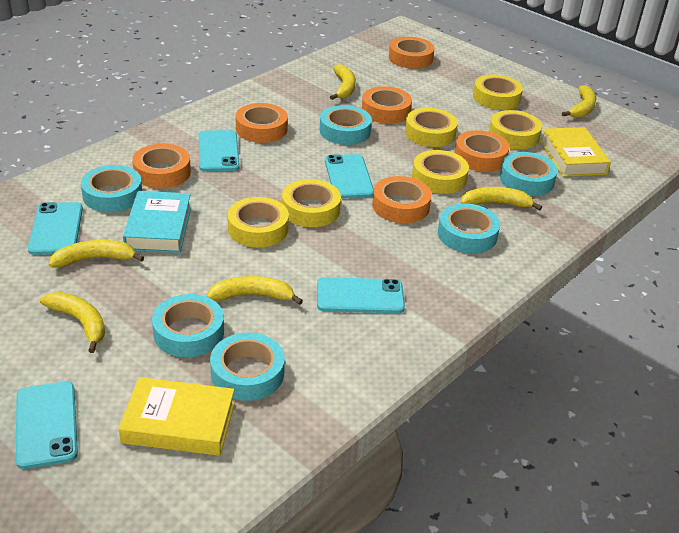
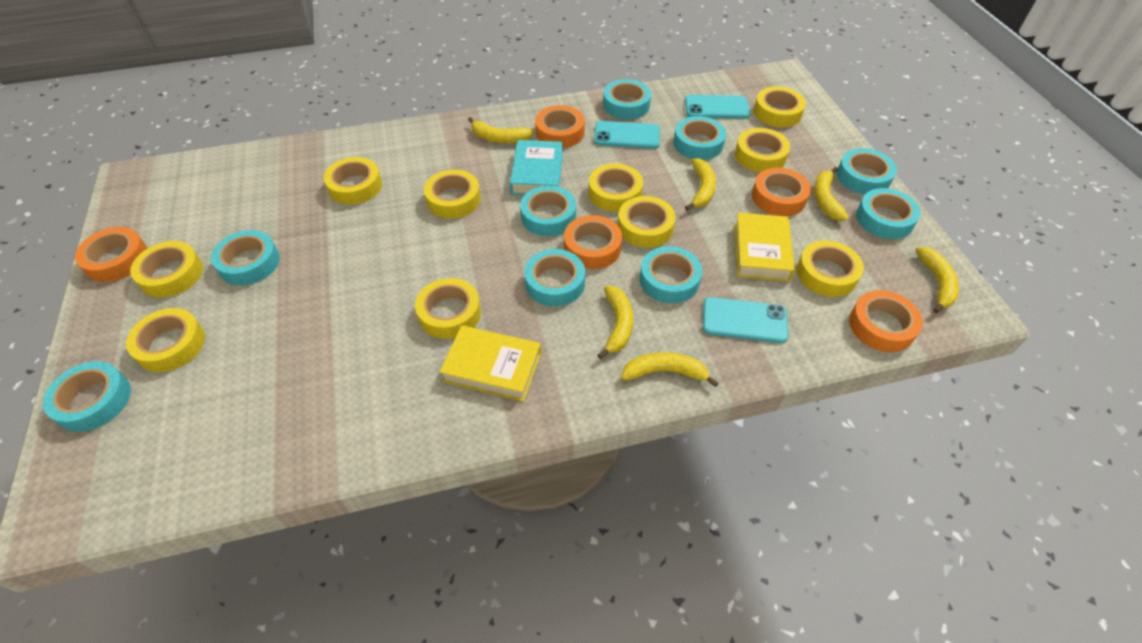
orange tape: 6 -> 5
turquoise phone: 5 -> 3
turquoise tape: 6 -> 9
yellow tape: 6 -> 10

